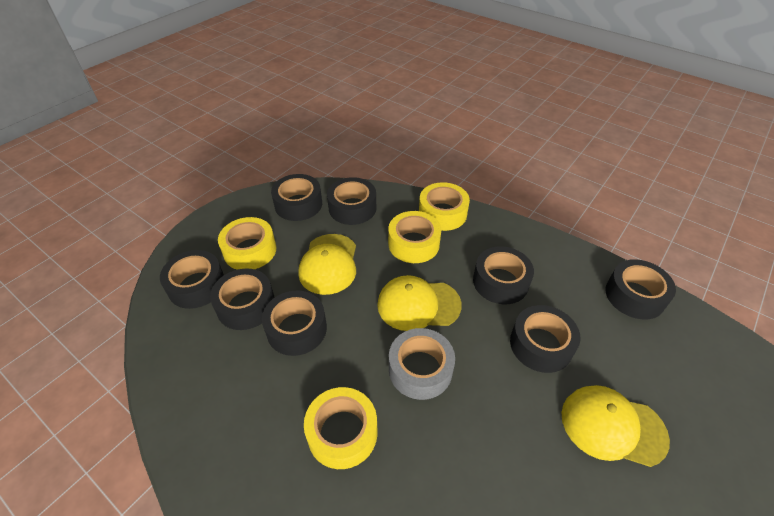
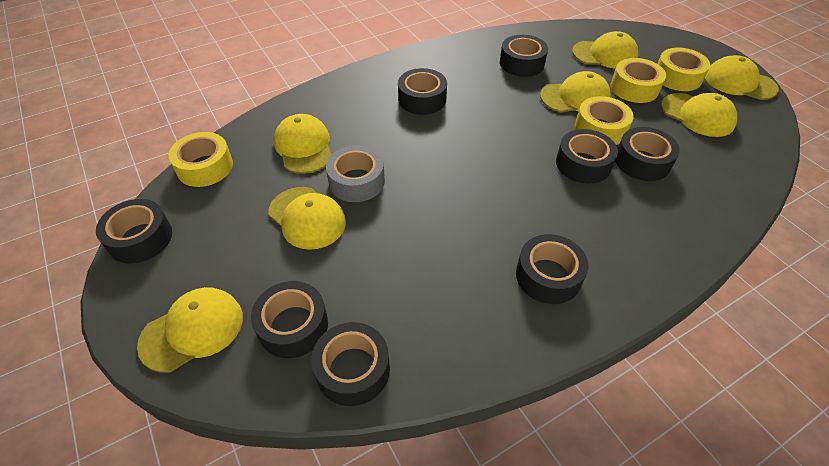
yellow cap: 3 -> 7

